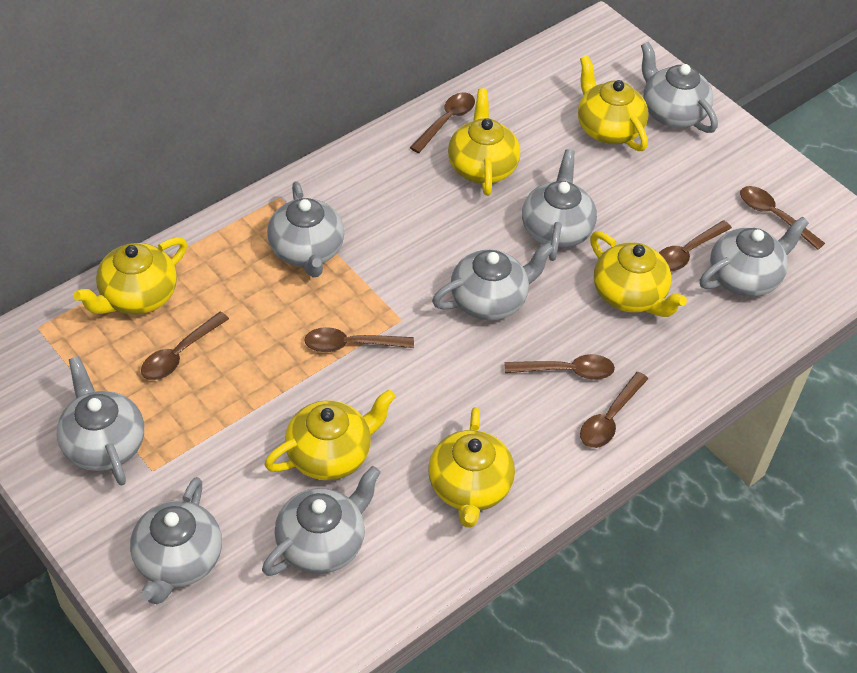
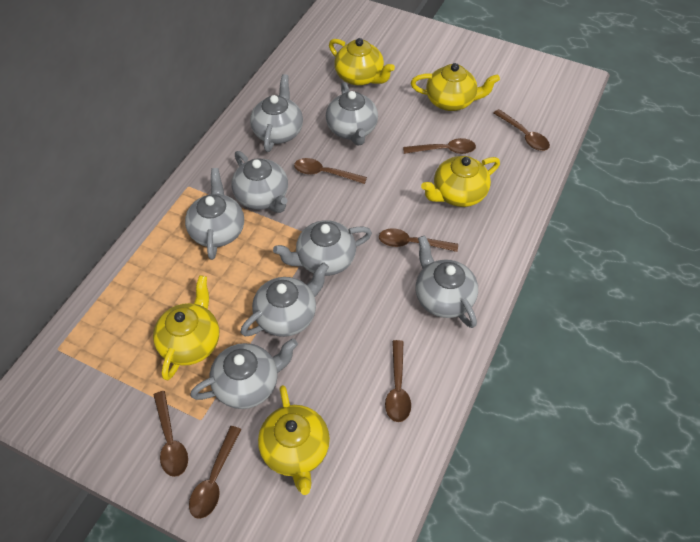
yellow teapot: 6 -> 5

